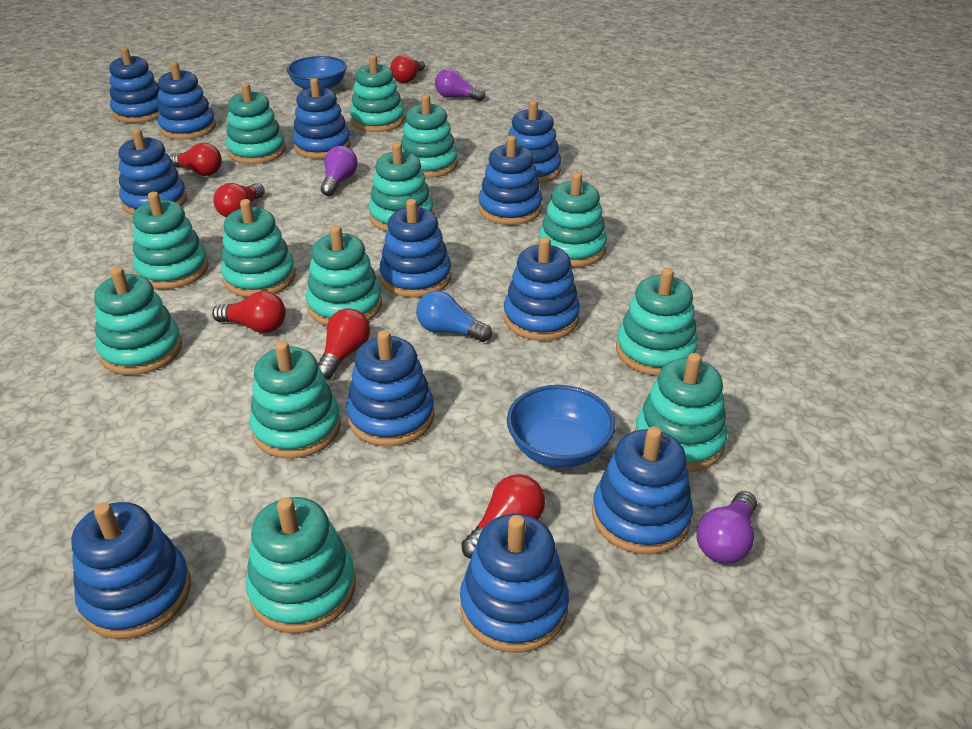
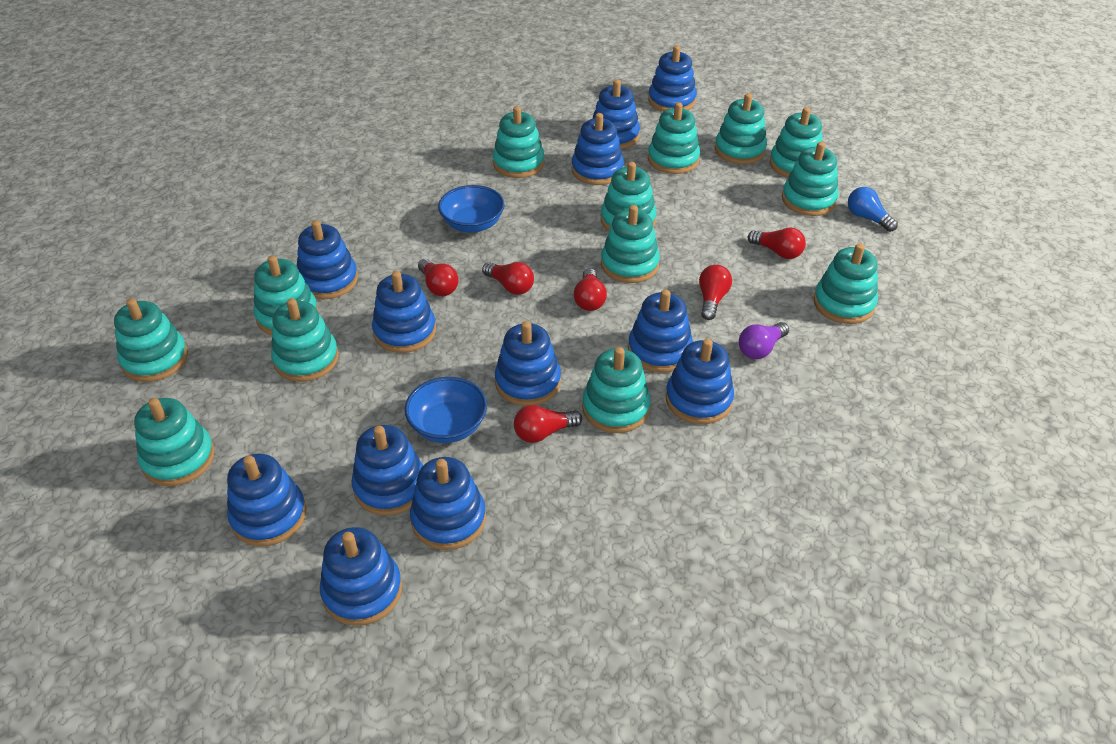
purple light bulb: 3 -> 1

